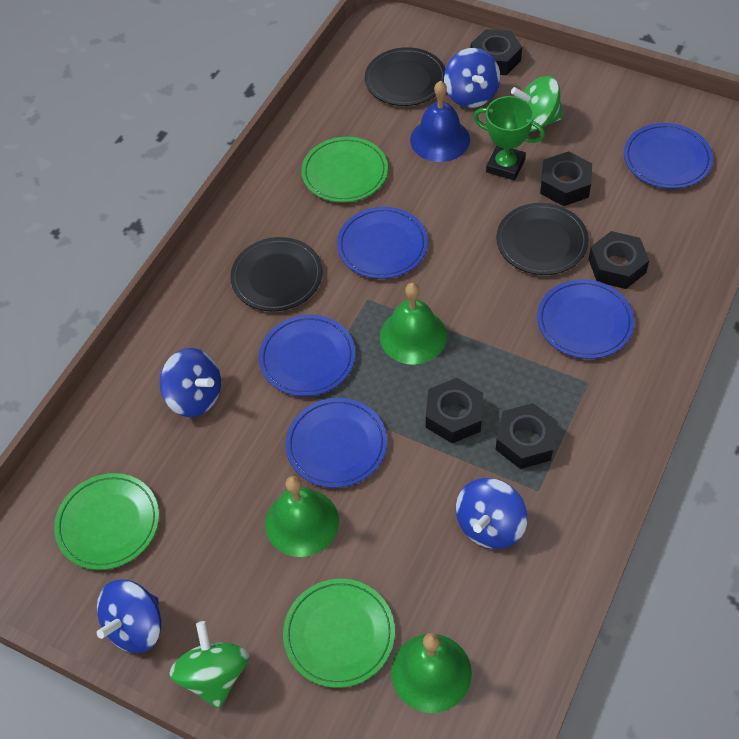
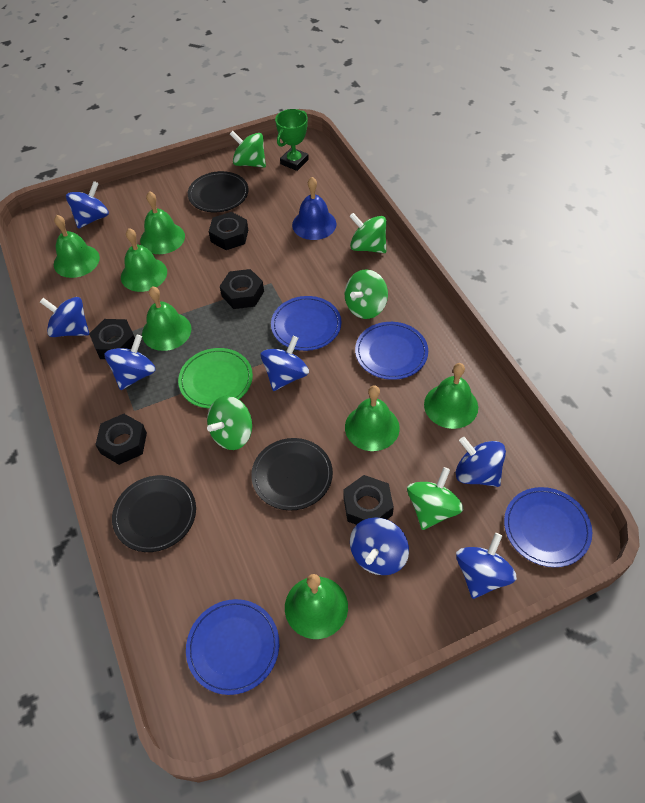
blue plate: 5 -> 4
blue spinning top: 4 -> 7
green bell: 3 -> 7
green plate: 3 -> 1
green spinning top: 2 -> 5

